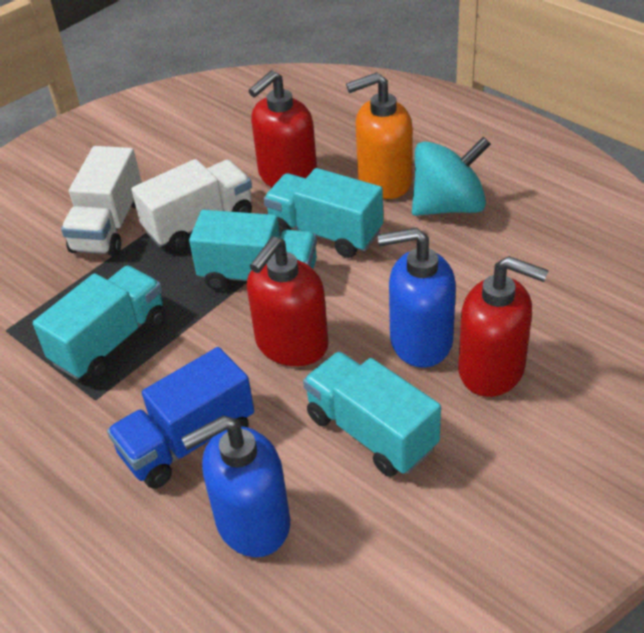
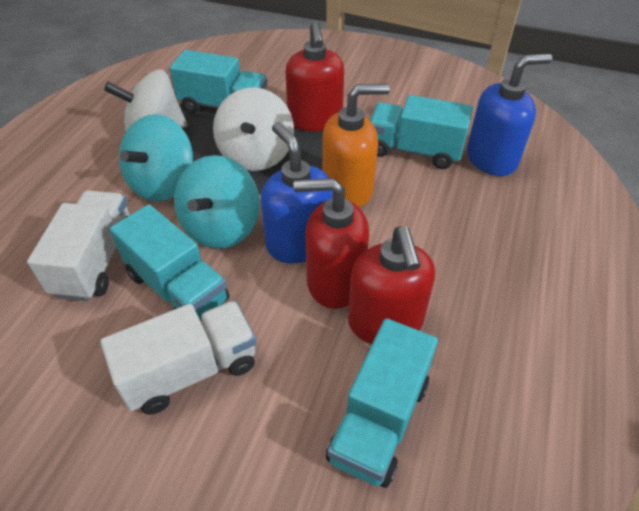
blue truck: 1 -> 0
turquoise spinning top: 1 -> 2
white spinning top: 0 -> 2

